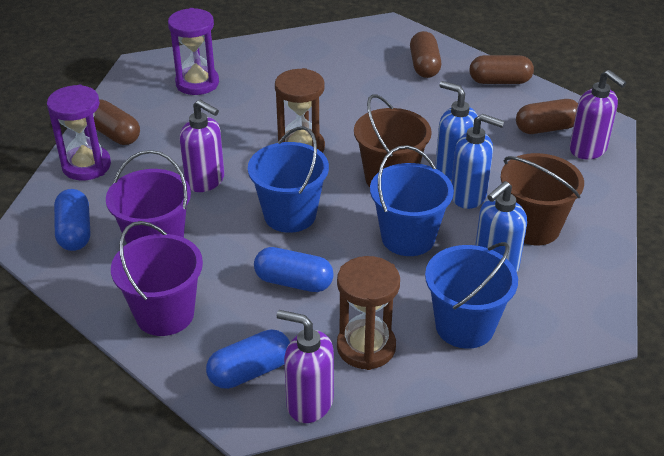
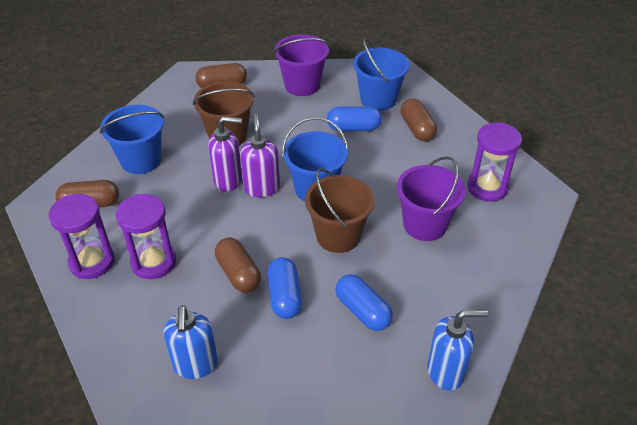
blue soap dispenser: 3 -> 2
brown hourglass: 2 -> 0
purple hourglass: 2 -> 3
purple soap dispenser: 3 -> 2

